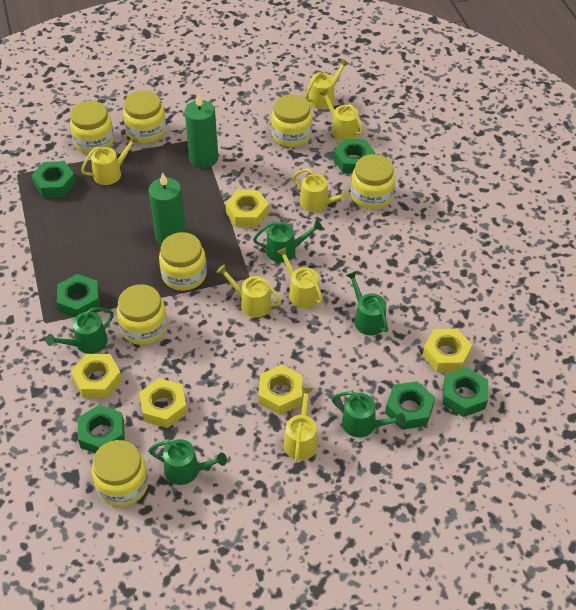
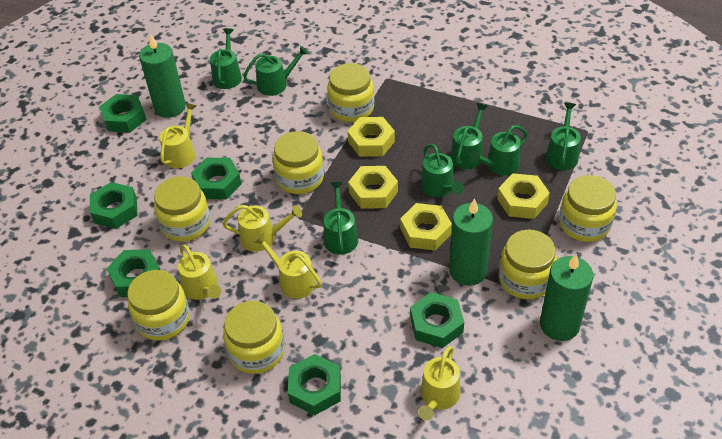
green candle: 2 -> 3
green watering can: 5 -> 7
yellow nut: 5 -> 4
yellow watering can: 7 -> 5

